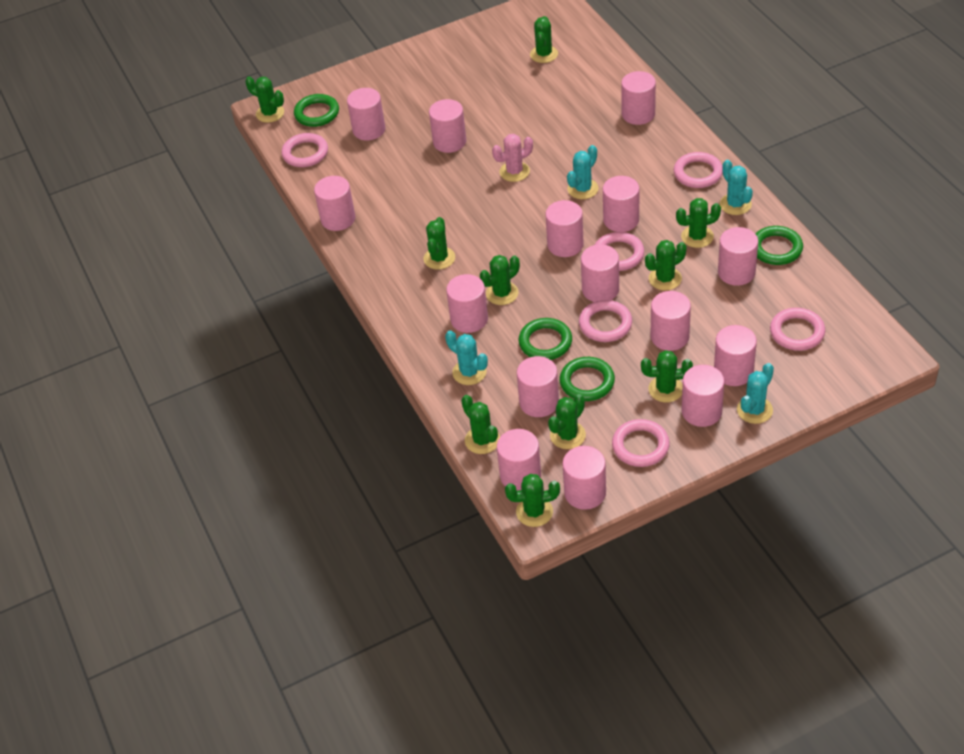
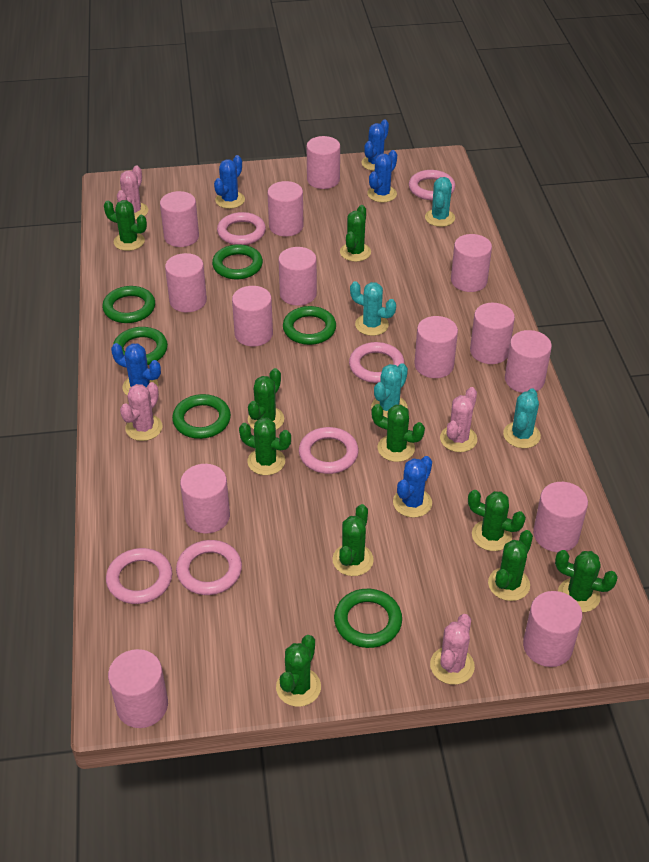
blue cactus: 0 -> 5
green ring: 4 -> 6
pink cactus: 1 -> 4
pink cylinder: 15 -> 14

